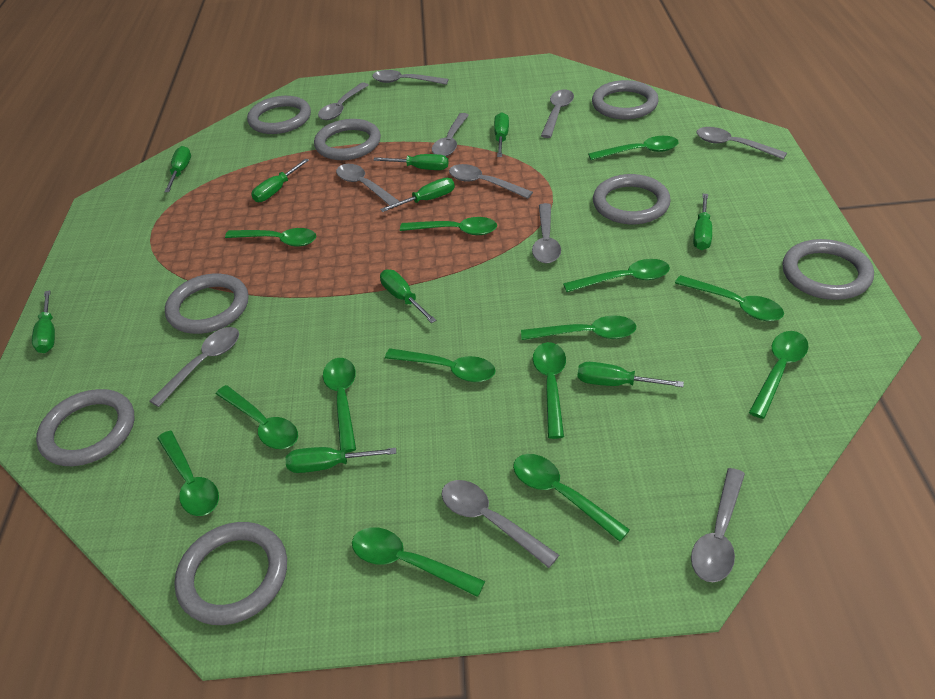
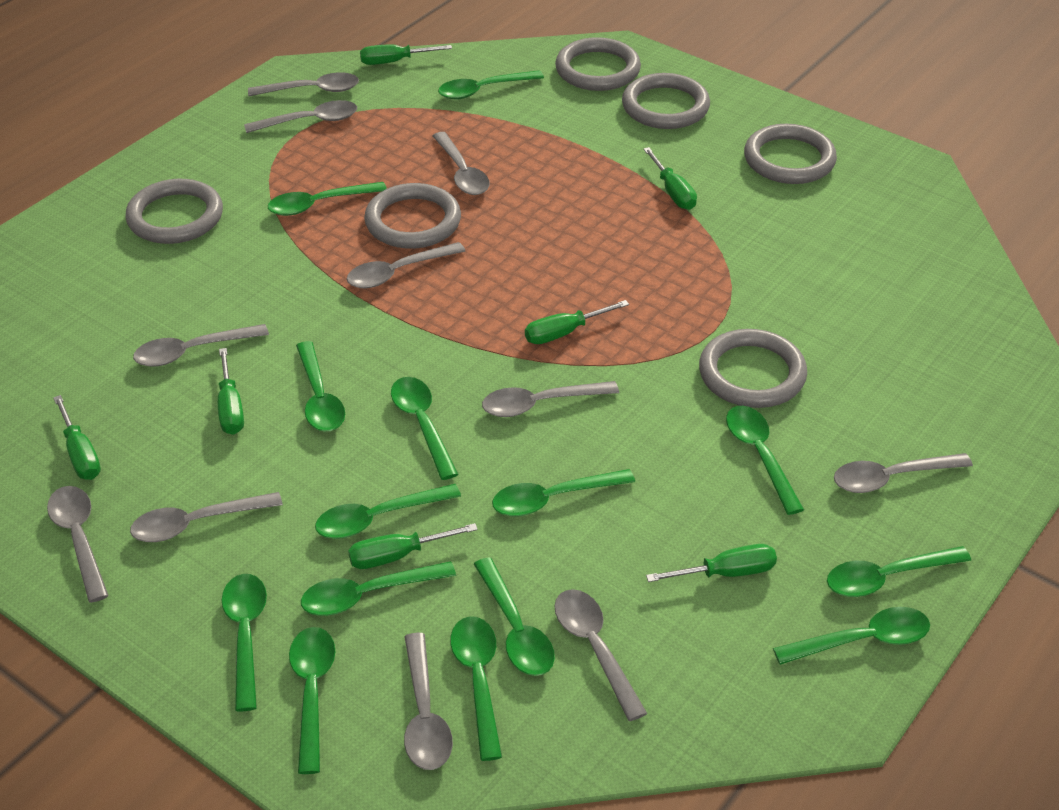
green screwdriver: 10 -> 7
grey ring: 8 -> 6

